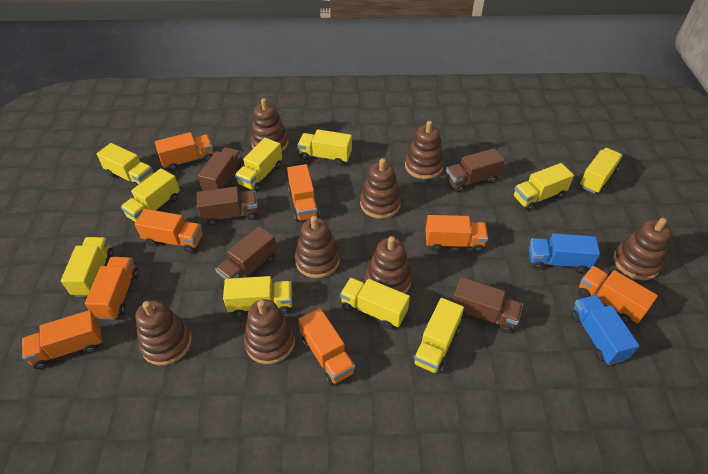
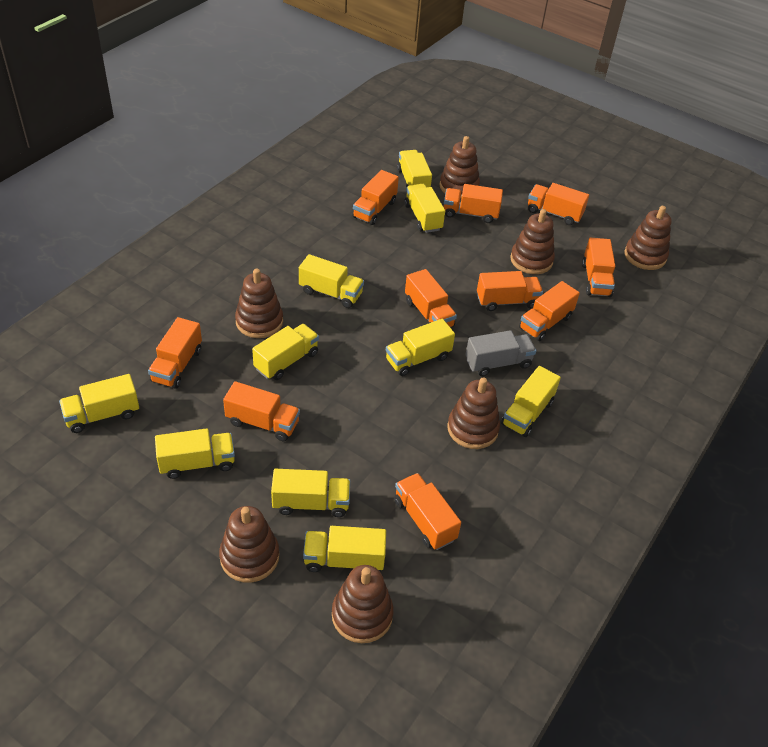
blue truck: 2 -> 0
brown stacking toy: 8 -> 7
brown truck: 5 -> 0
grey truck: 0 -> 1
orange truck: 8 -> 10

